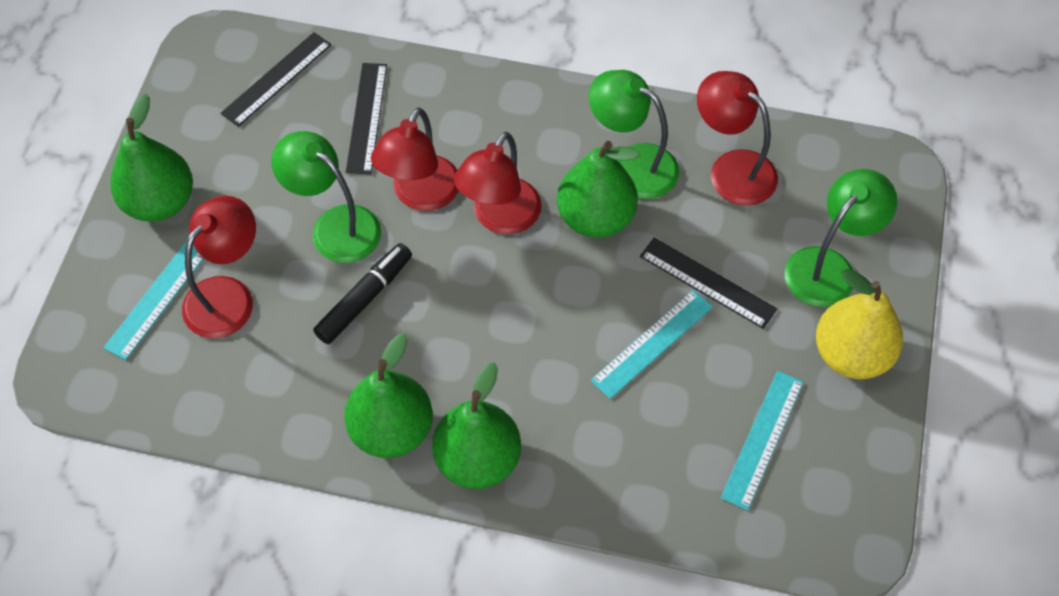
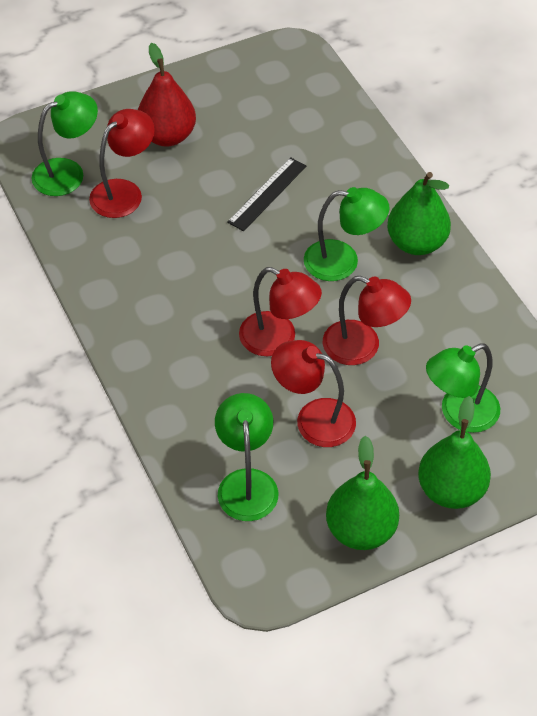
black marker: 1 -> 0
black ruler: 3 -> 1
green lamp: 3 -> 4
green pear: 4 -> 3
red pear: 0 -> 1
turquoise ruler: 3 -> 0
yellow pear: 1 -> 0

